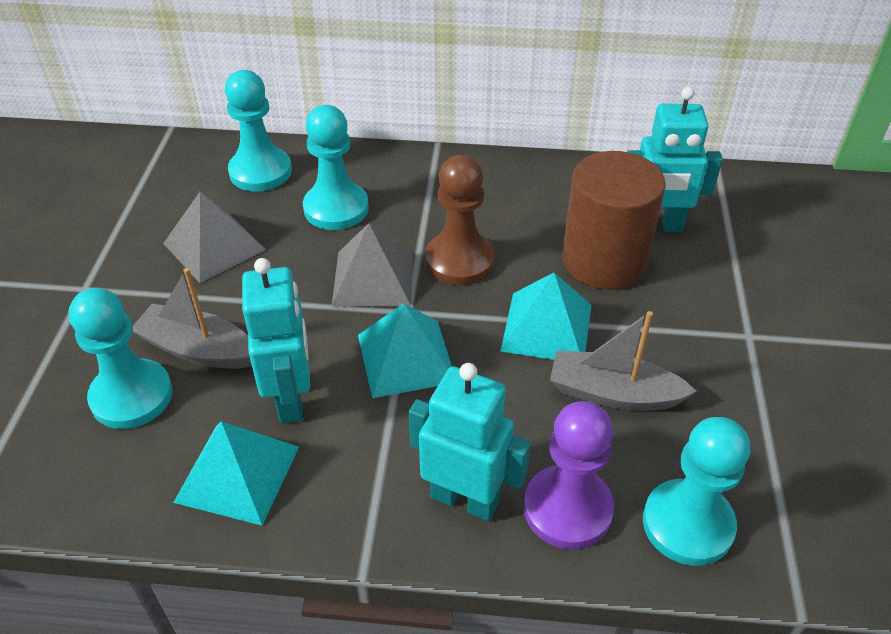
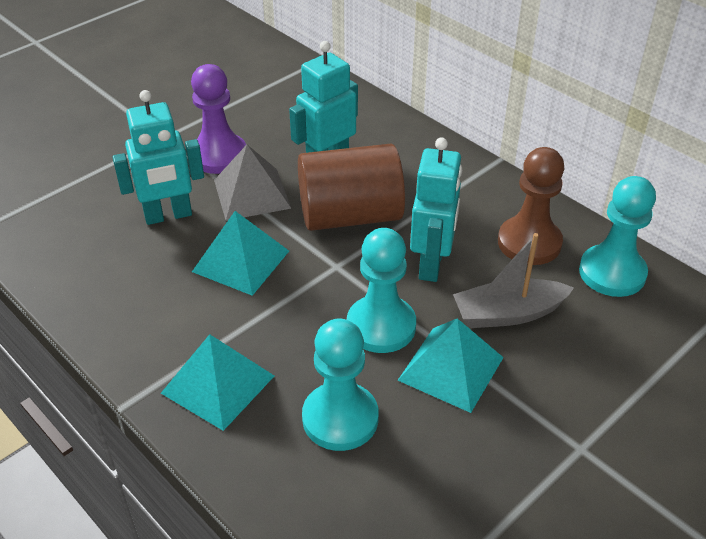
grey boat: 2 -> 1
grey pyramid: 2 -> 1
turquoise pawn: 4 -> 3

